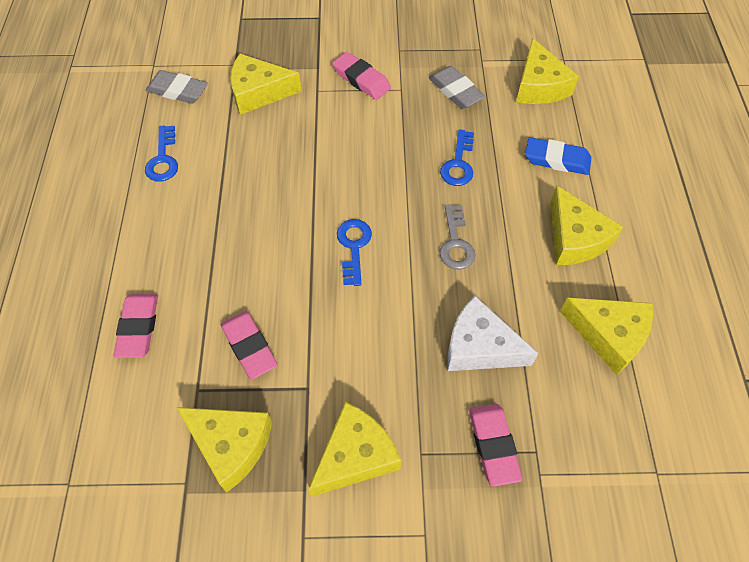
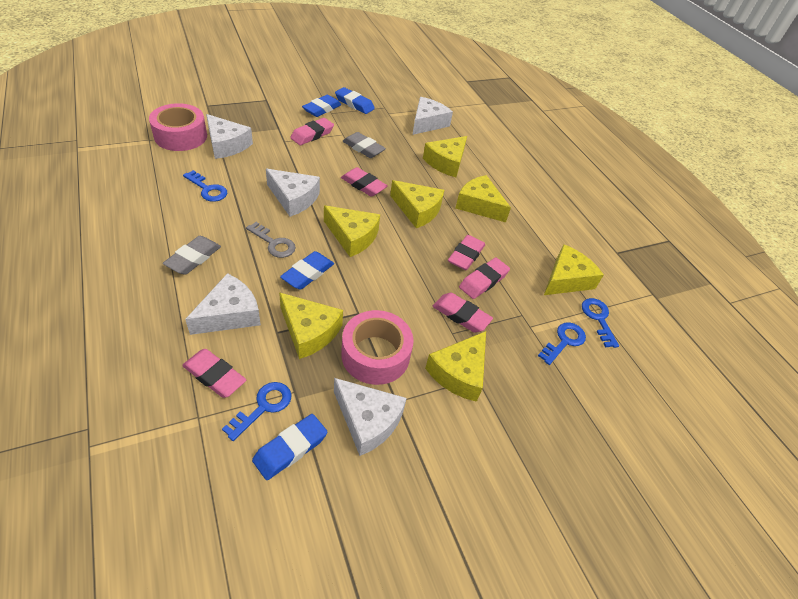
blue eraser: 1 -> 4
blue key: 3 -> 4
pink eraser: 4 -> 6
pink tape: 0 -> 2
white cheese: 1 -> 5
yellow cheese: 6 -> 7

